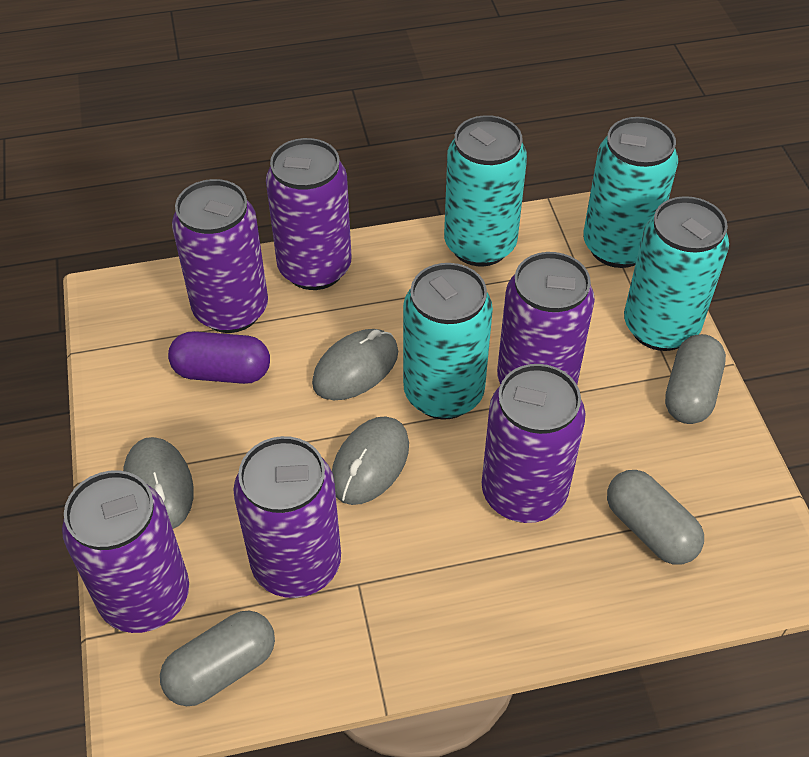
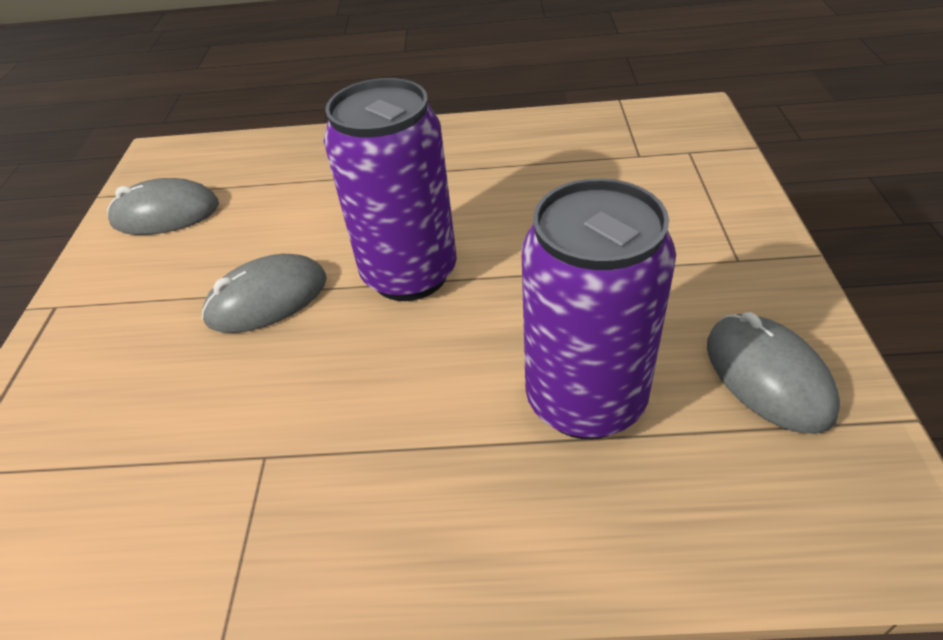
grey capsule: 3 -> 0
purple can: 6 -> 2
purple capsule: 1 -> 0
turquoise can: 4 -> 0

